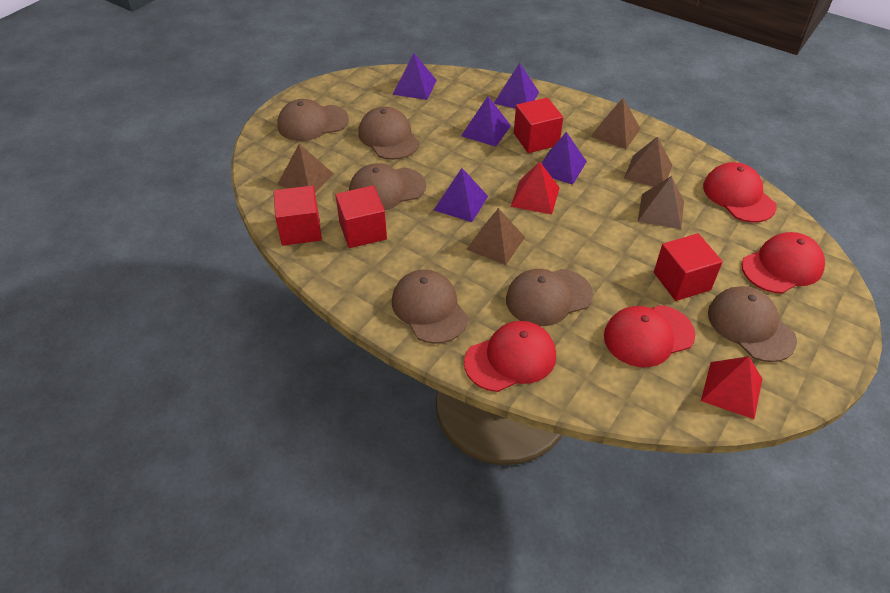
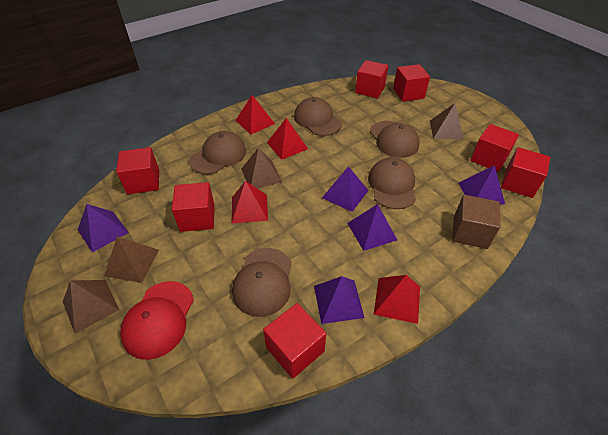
brown cap: 6 -> 5
brown cube: 0 -> 1
brown pyramid: 5 -> 4
red cap: 4 -> 1
red cube: 4 -> 7
red pyramid: 2 -> 4

